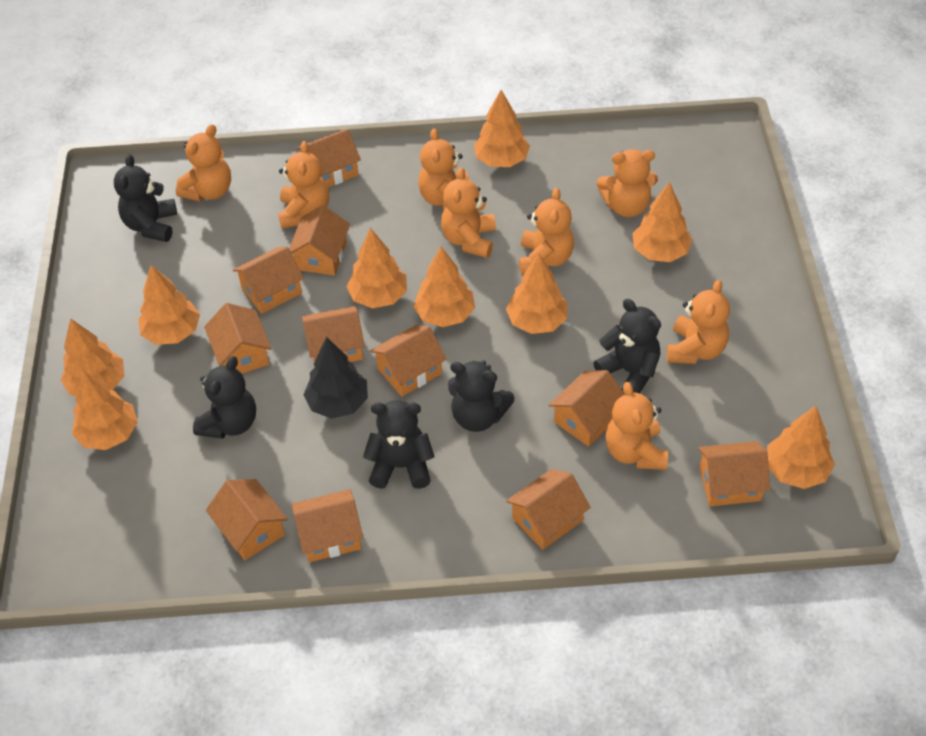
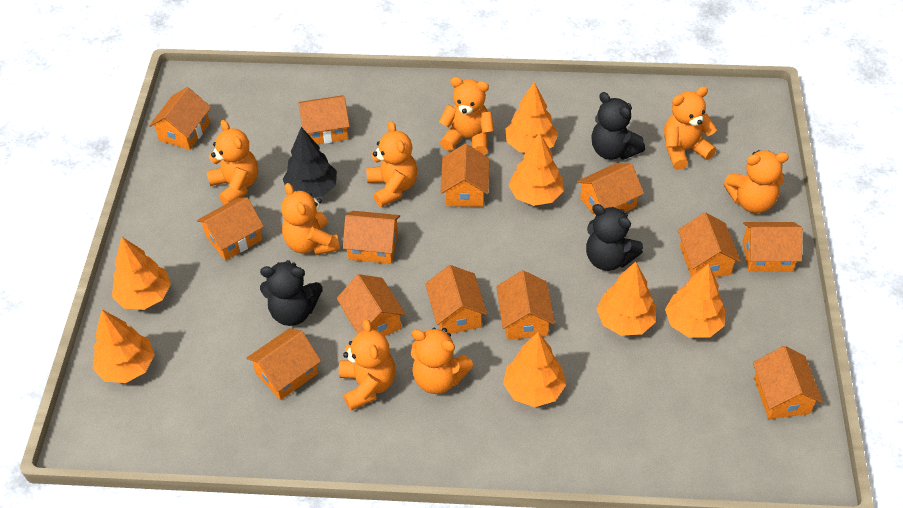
black teddy bear: 5 -> 3
orange house: 11 -> 13
orange tree: 9 -> 7

